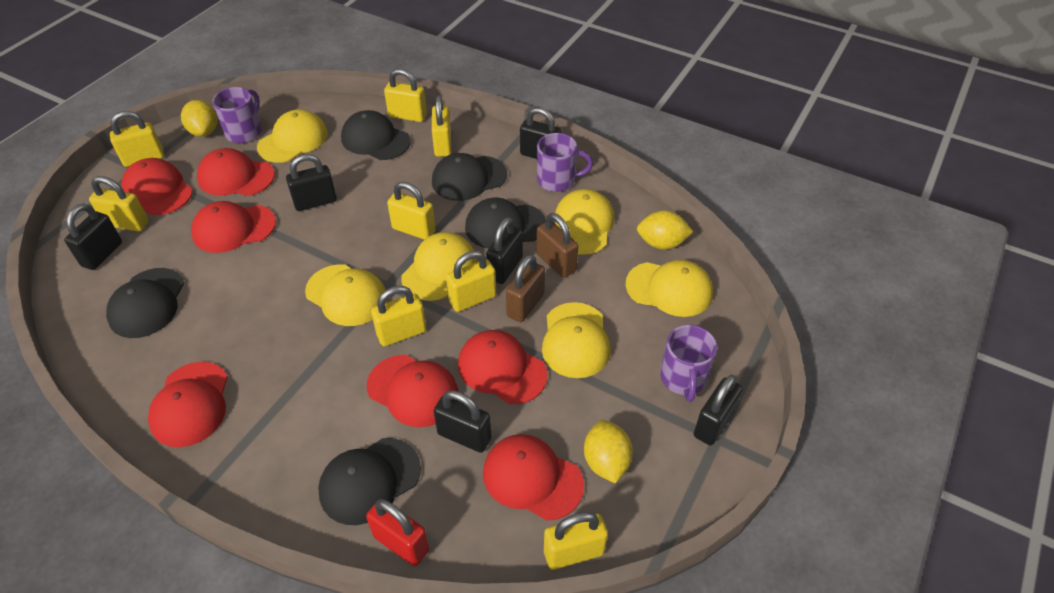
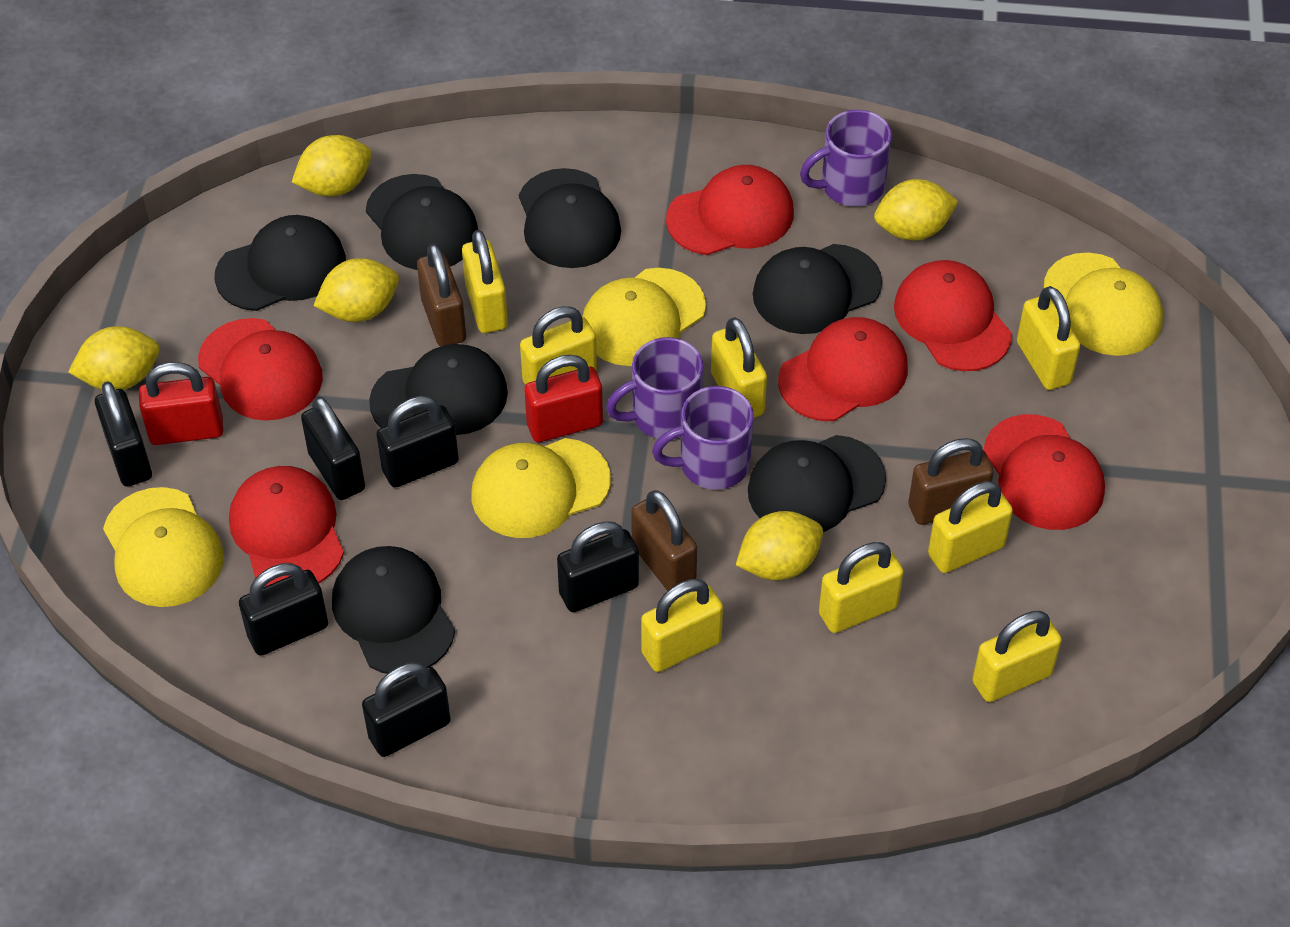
black cap: 5 -> 7
brown padlock: 2 -> 3
red cap: 7 -> 6
red padlock: 1 -> 2
yellow cap: 6 -> 4
yellow lemon: 3 -> 5

